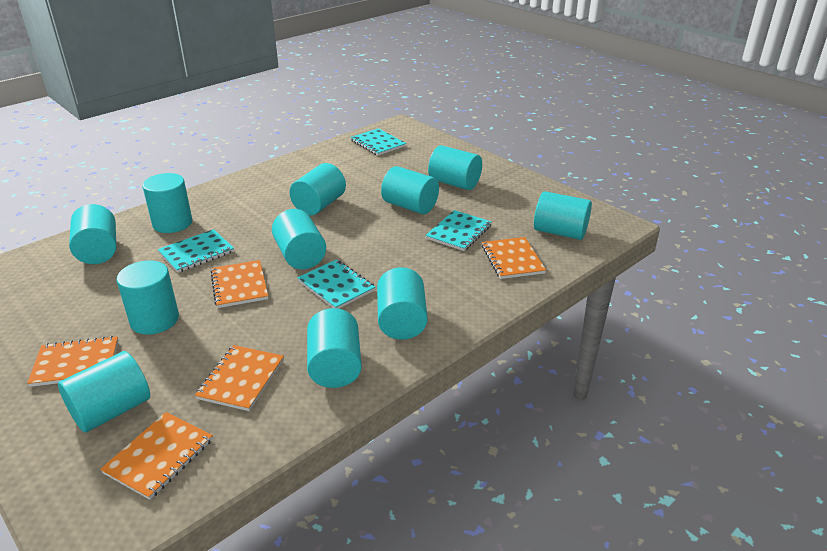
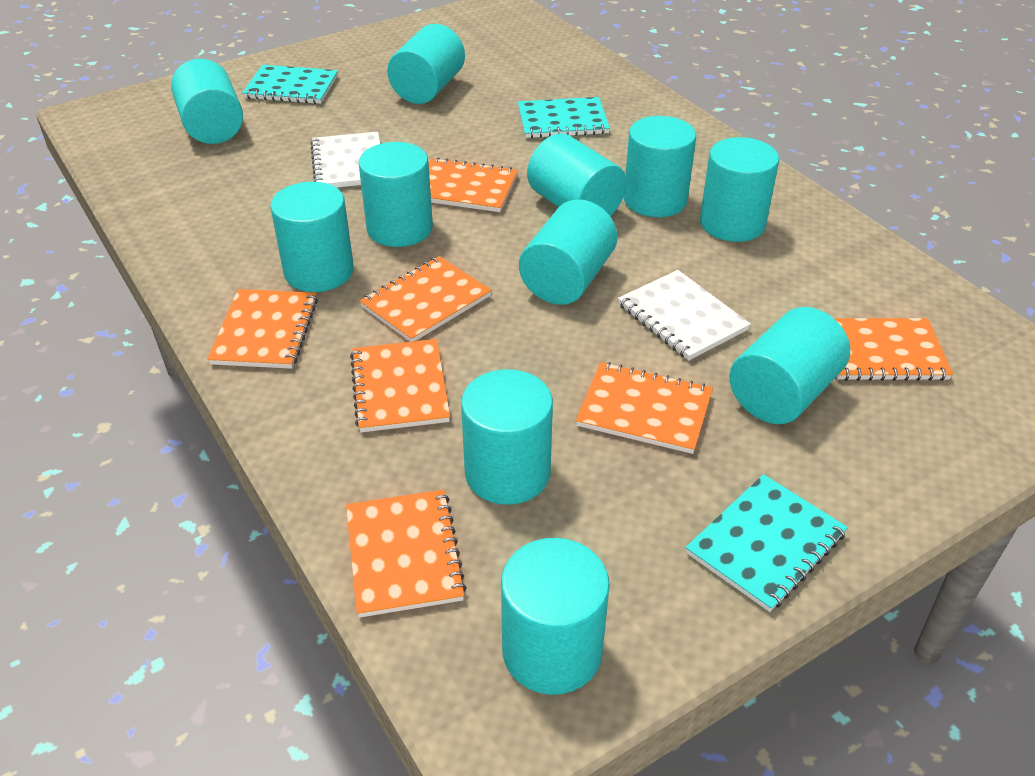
orange notebook: 5 -> 7
turquoise notebook: 4 -> 3
white notebook: 0 -> 2

